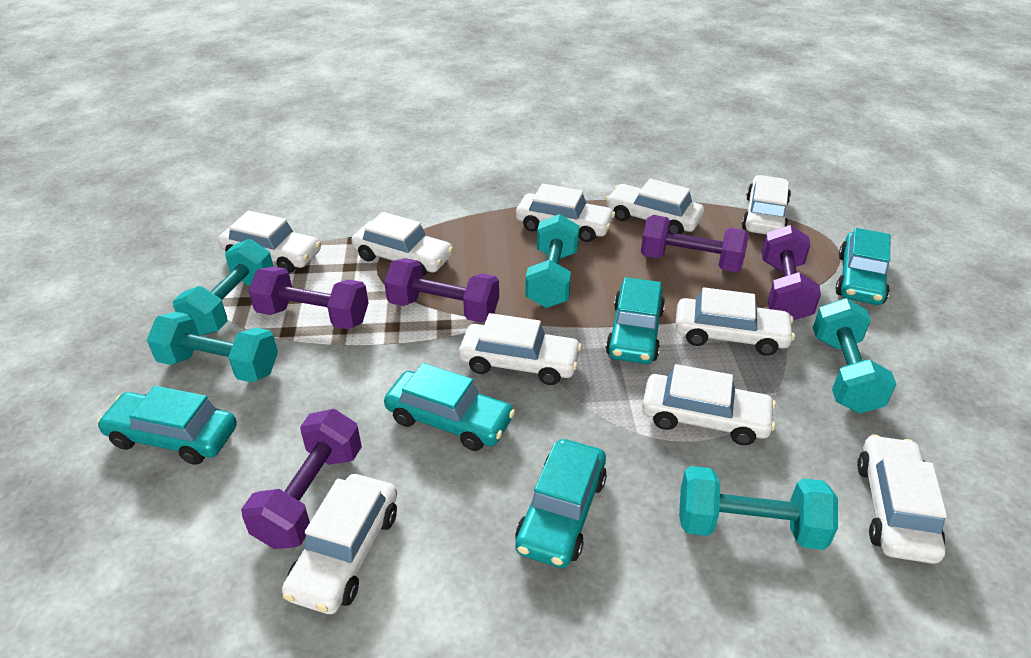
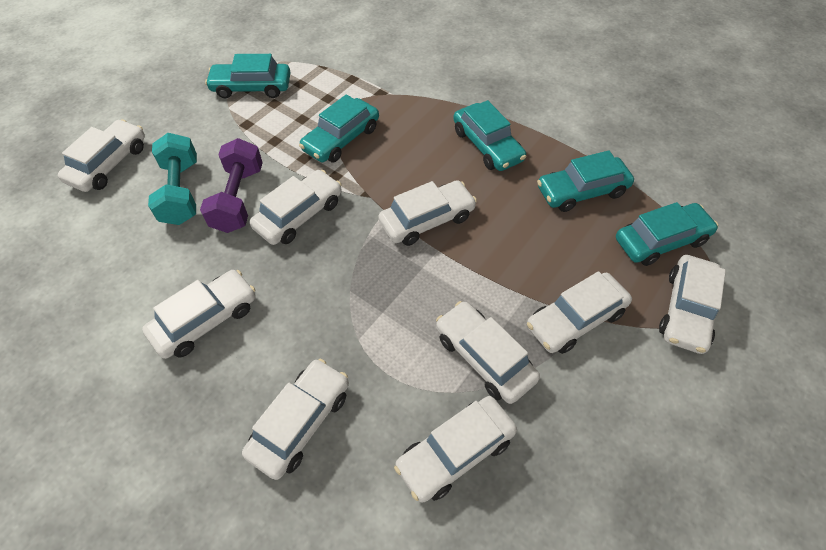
purple dumbbell: 5 -> 1
turquoise dumbbell: 5 -> 1
white car: 10 -> 9

